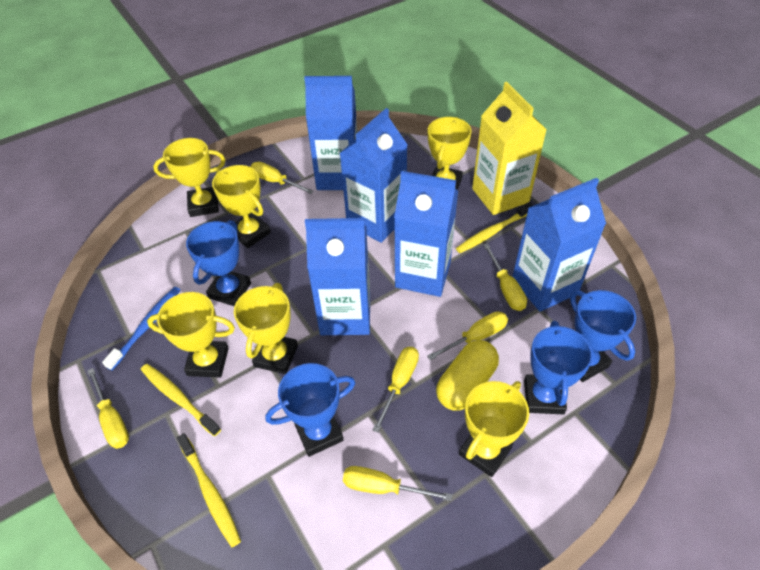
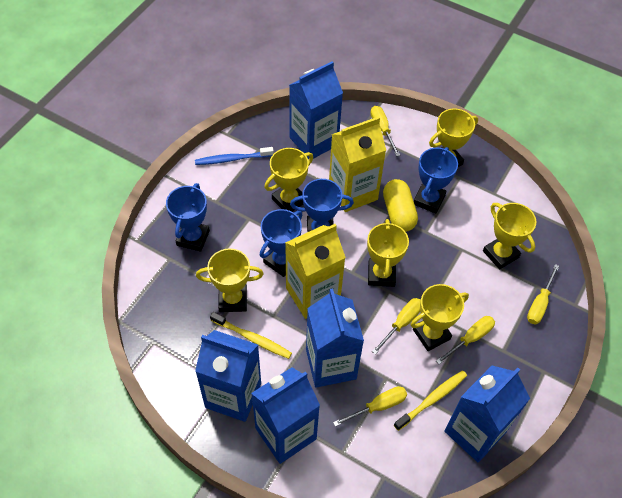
yellow carton: 1 -> 2
yellow screwdriver: 6 -> 5
yellow toothbrush: 3 -> 2

